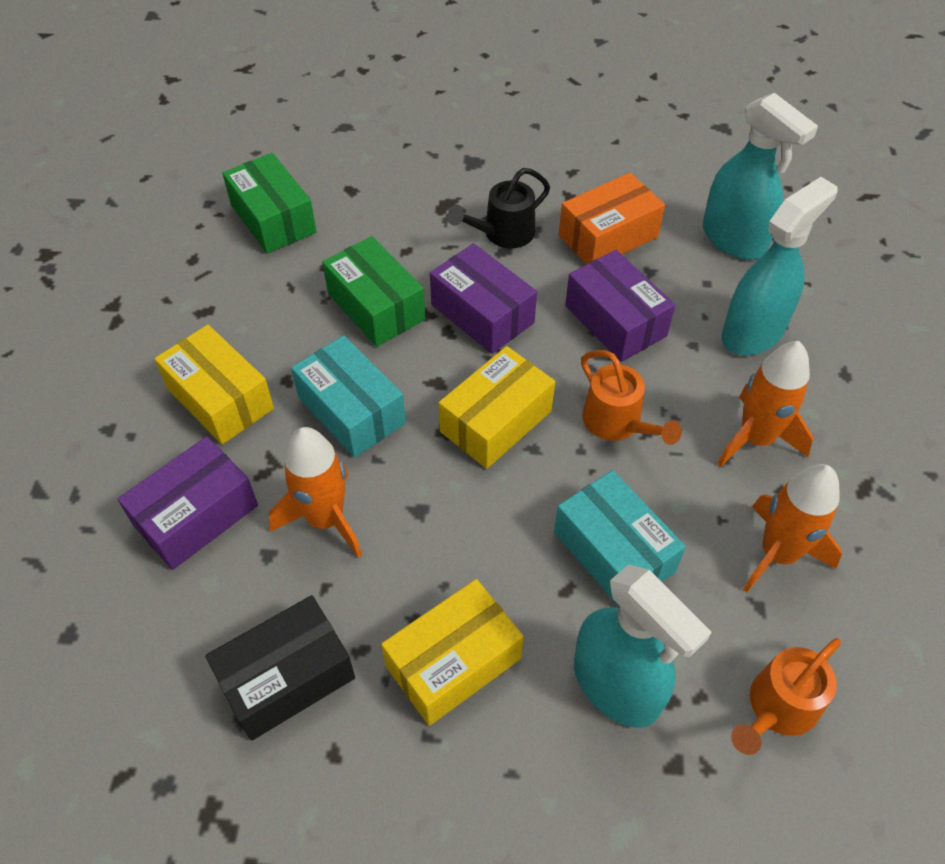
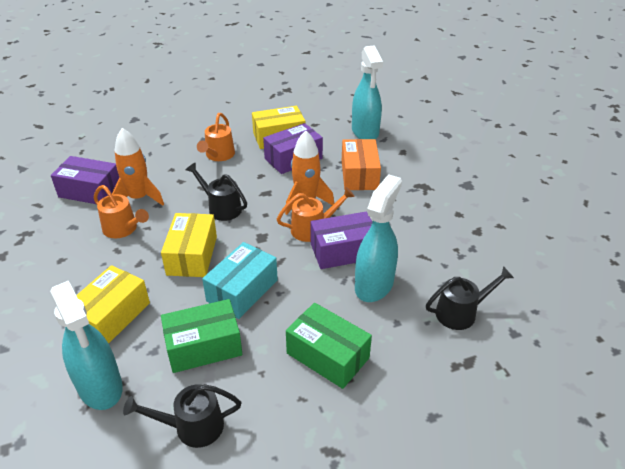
black box: 1 -> 0
black watering can: 1 -> 3
orange rocket: 3 -> 2
orange watering can: 2 -> 3
turquoise box: 2 -> 1

